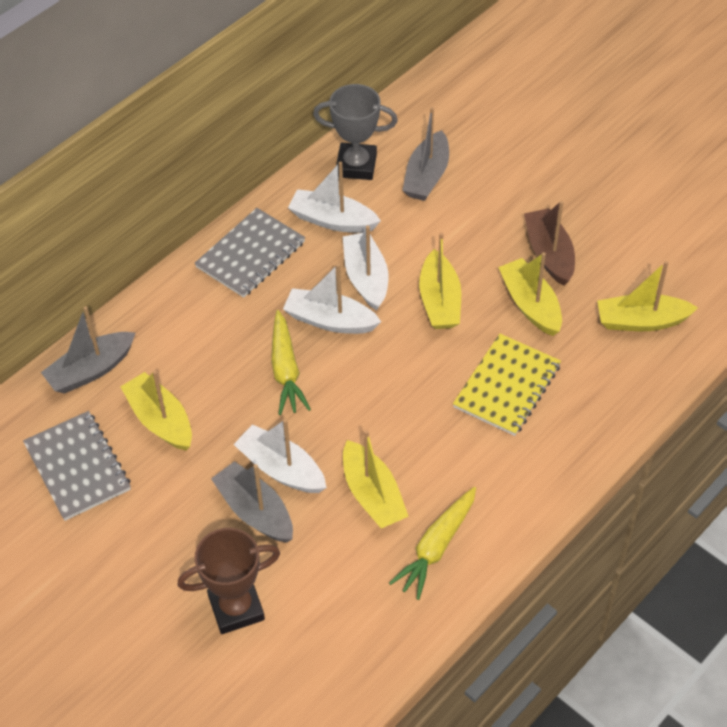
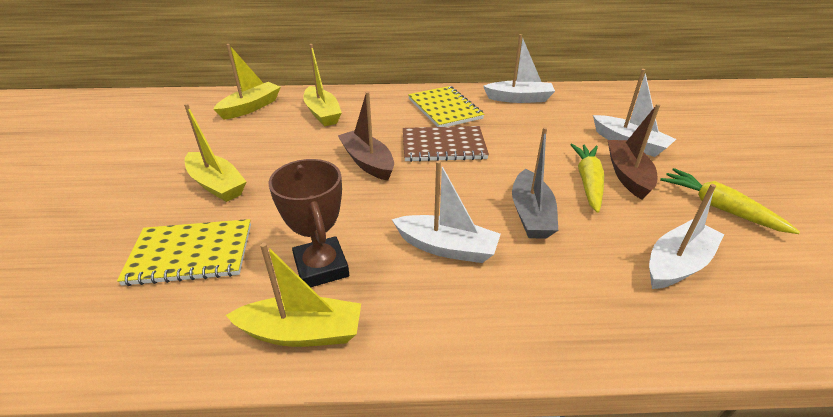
brown boat: 1 -> 2
brown notebook: 0 -> 1
grey boat: 3 -> 1
grey notebook: 2 -> 0
grey trophy: 1 -> 0
yellow boat: 5 -> 4
yellow notebook: 1 -> 2

